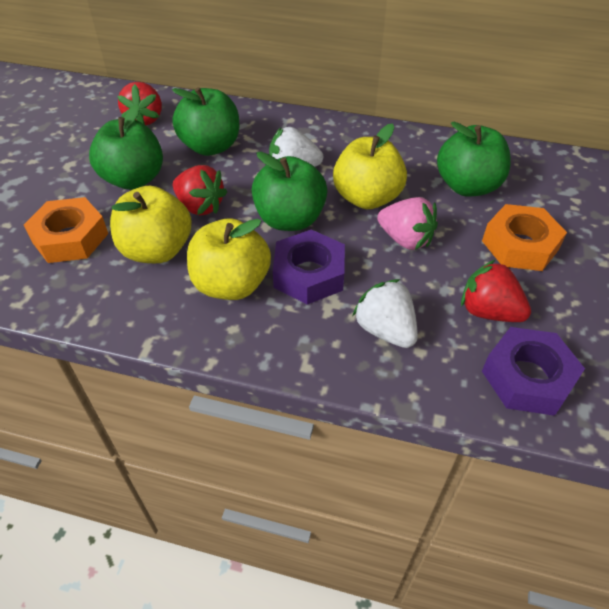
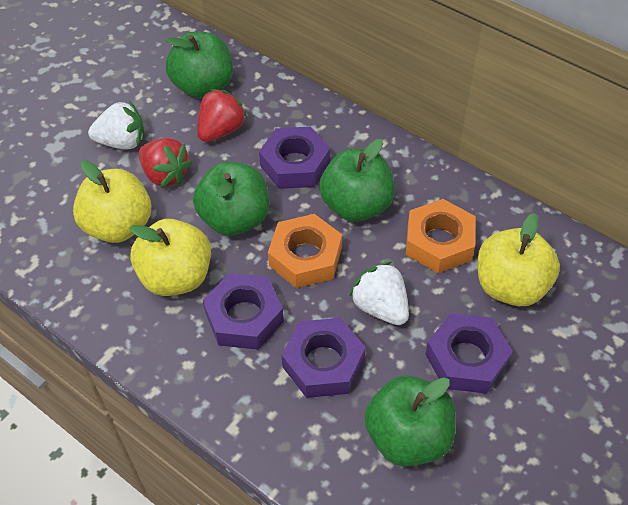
pink strawberry: 1 -> 0
purple nut: 2 -> 4
red strawberry: 3 -> 2

